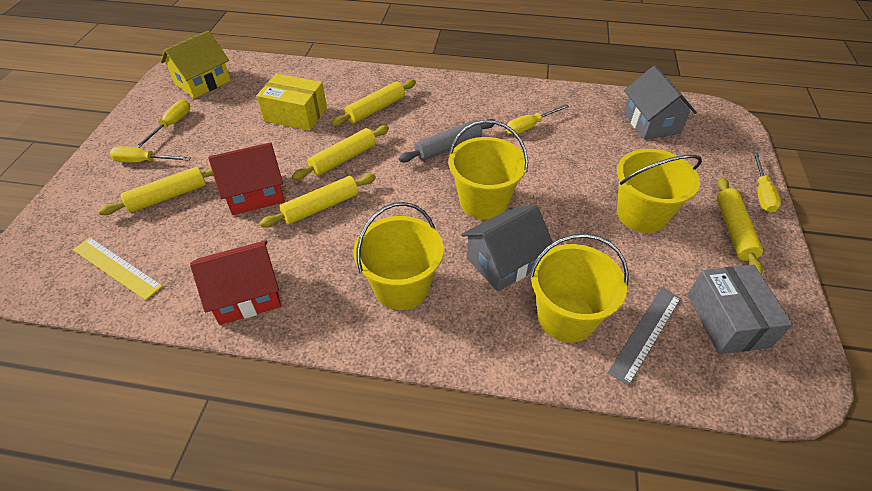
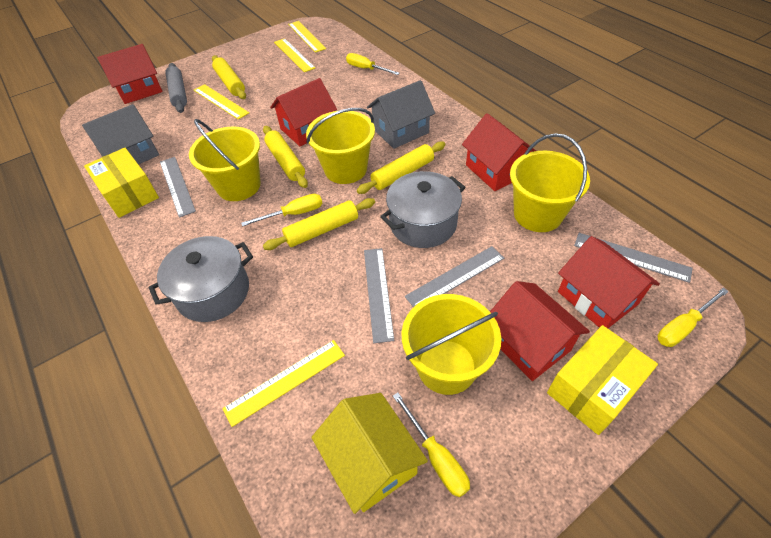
grey box: 1 -> 0
grey pot: 0 -> 2
grey ruler: 1 -> 4
red house: 2 -> 5
yellow box: 1 -> 2
yellow rolling pin: 5 -> 4
yellow ruler: 1 -> 4

